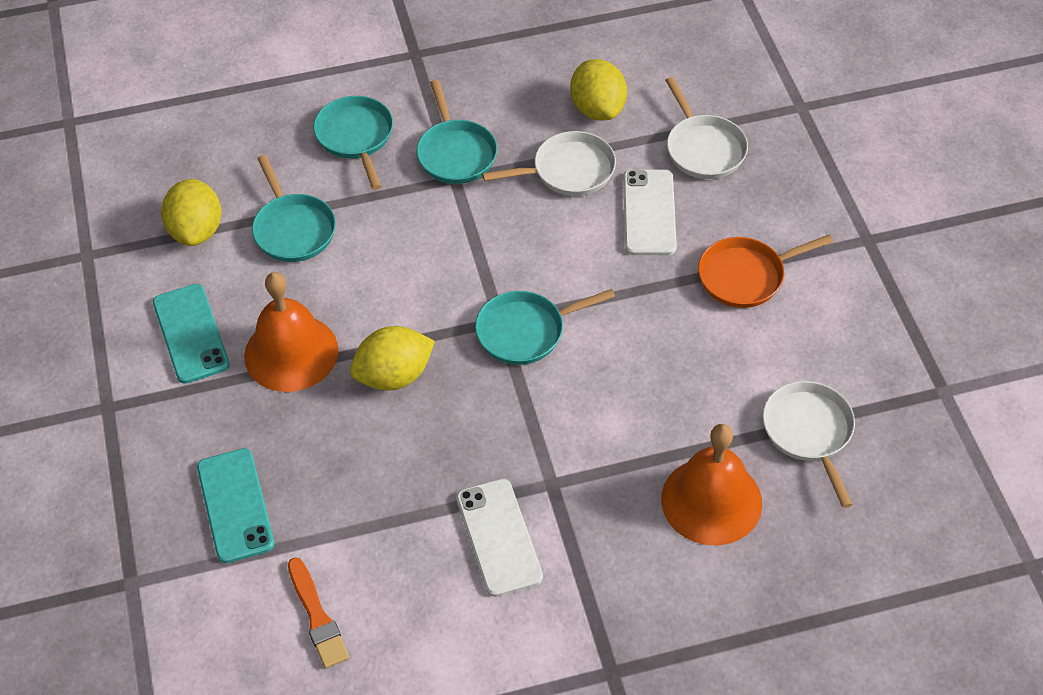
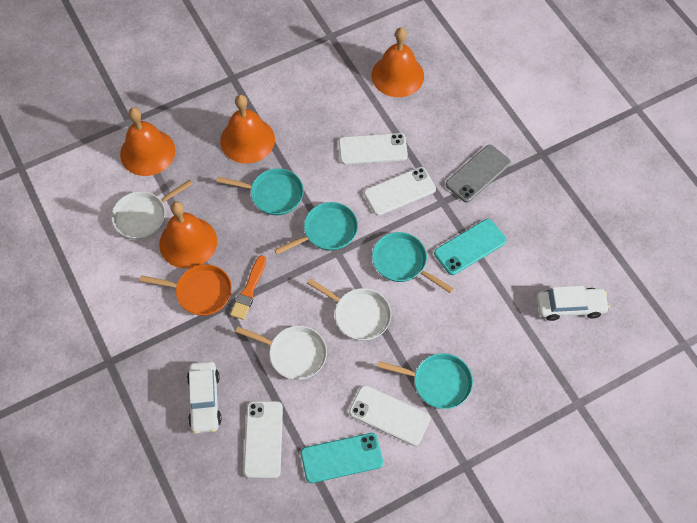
grey phone: 0 -> 1
orange bell: 2 -> 4
white car: 0 -> 2
white phone: 2 -> 4
yellow lemon: 3 -> 0

